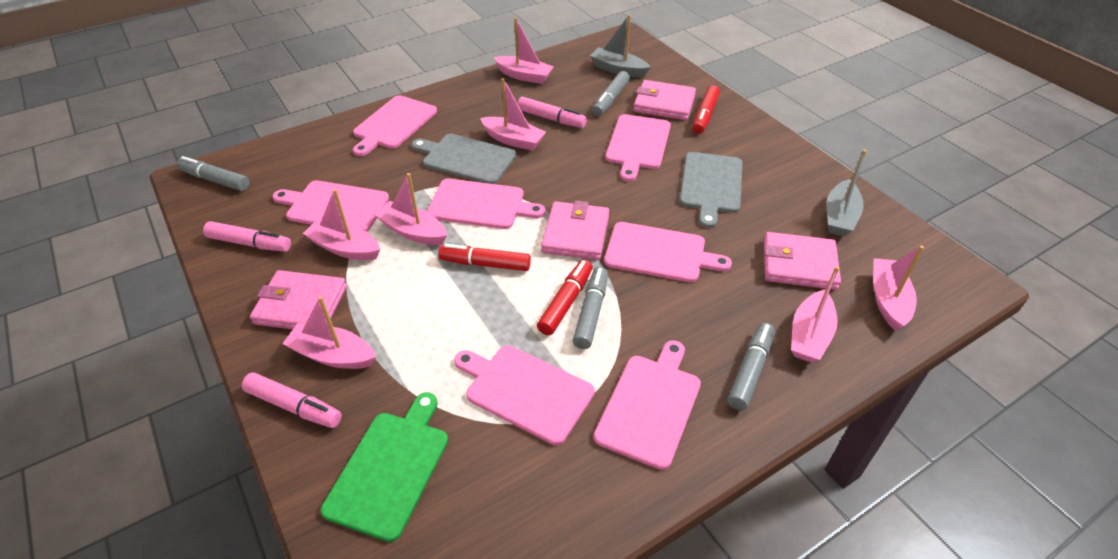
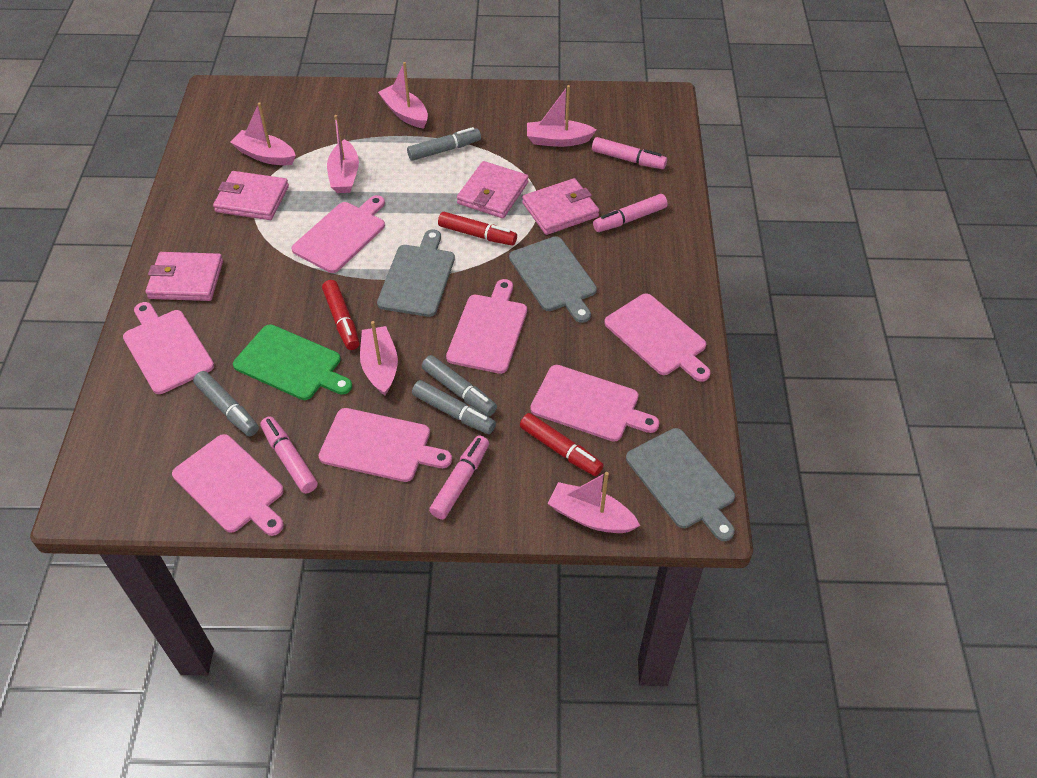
grey boat: 2 -> 0
grey cutting board: 2 -> 3
pink boat: 7 -> 6
pink marker: 3 -> 4

